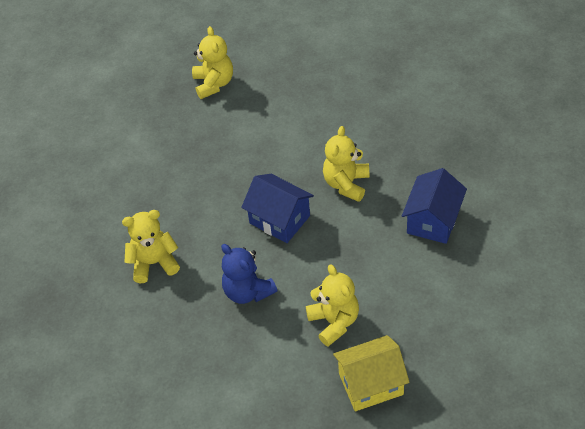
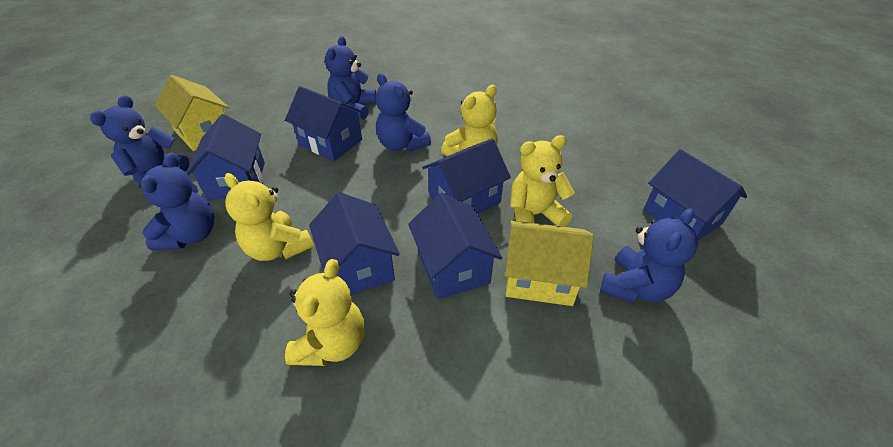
blue house: 2 -> 6
blue teddy bear: 1 -> 5
yellow house: 1 -> 2

